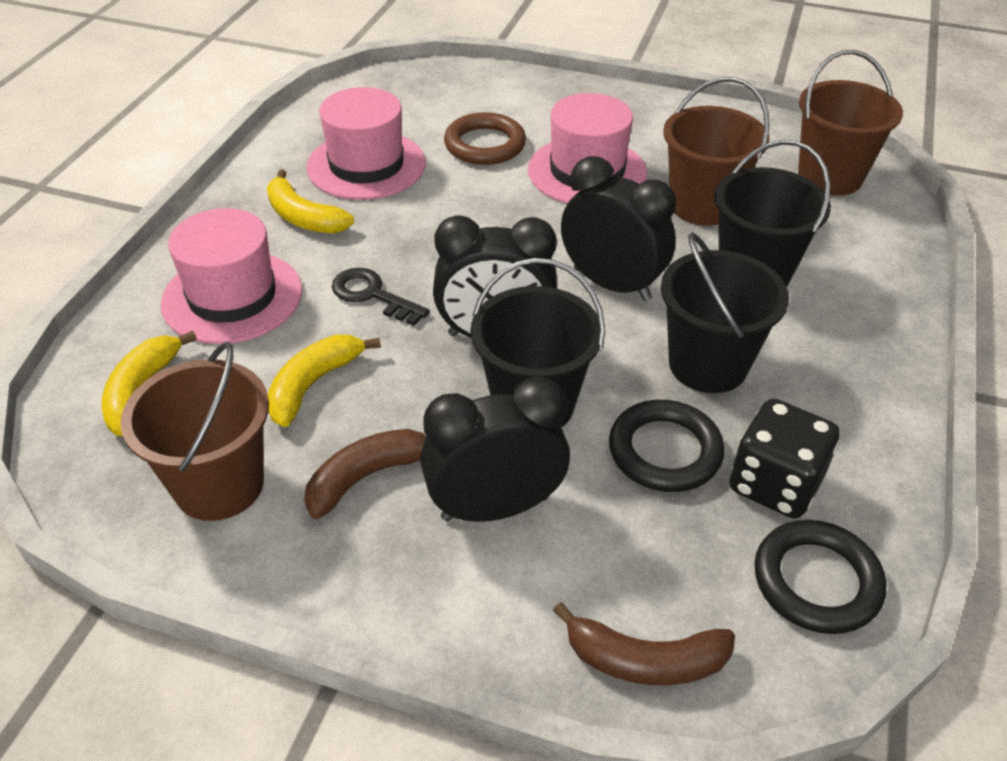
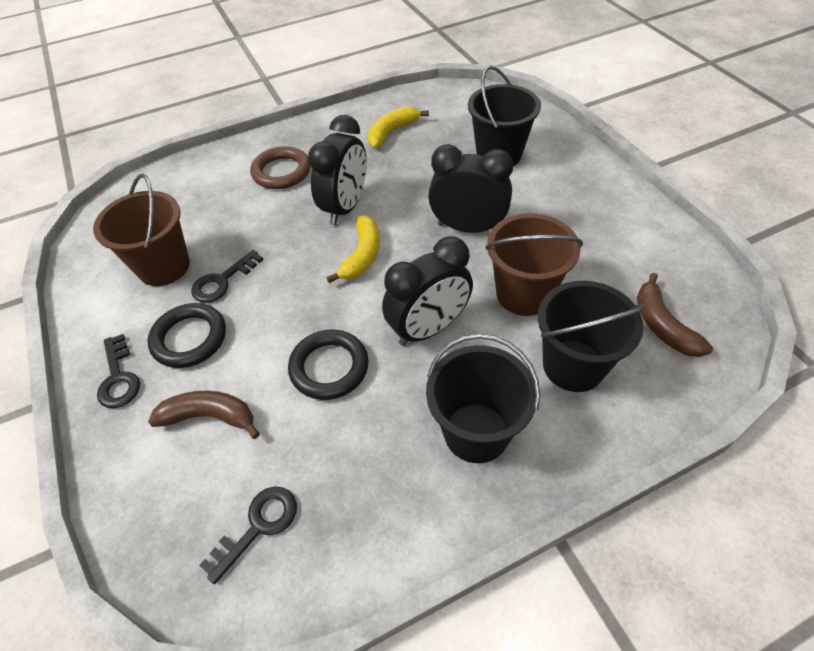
black dice: 1 -> 0
black key: 1 -> 3
brown bucket: 3 -> 2
pink hat: 3 -> 0
yellow banana: 3 -> 2

